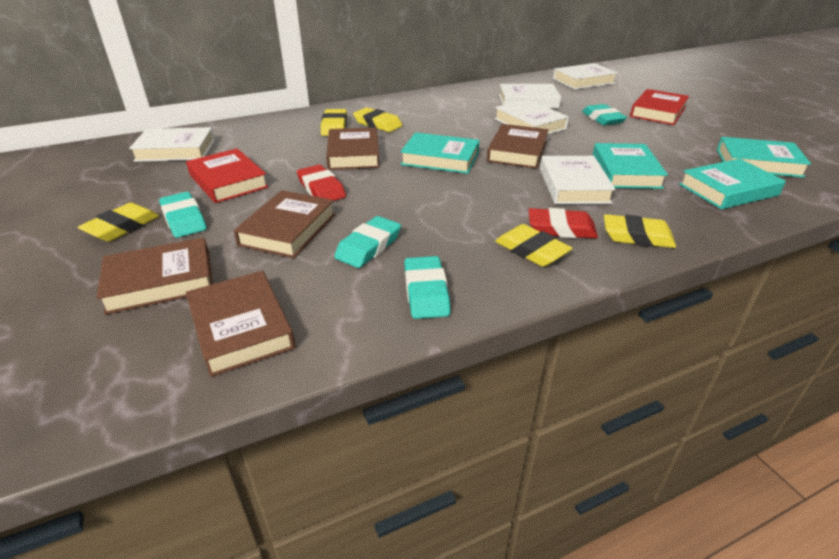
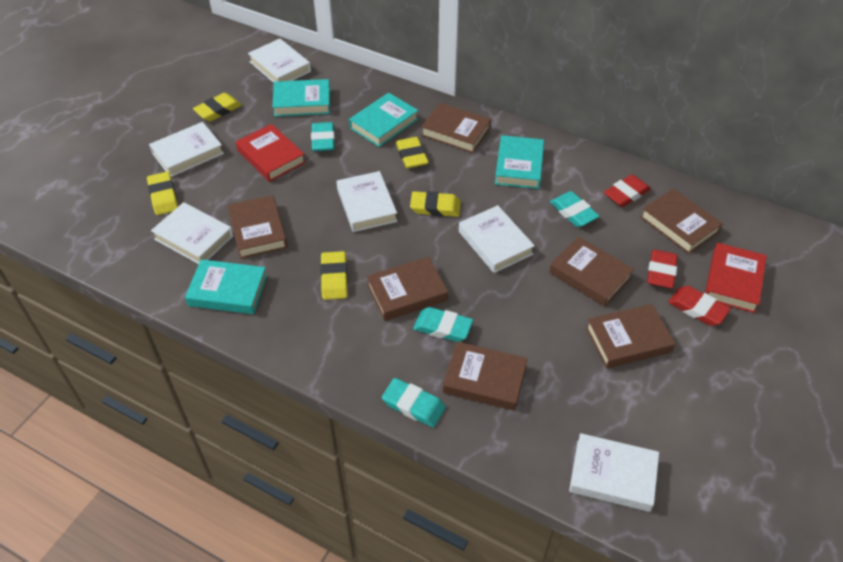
brown book: 5 -> 7
red eraser: 2 -> 3
white book: 5 -> 6

